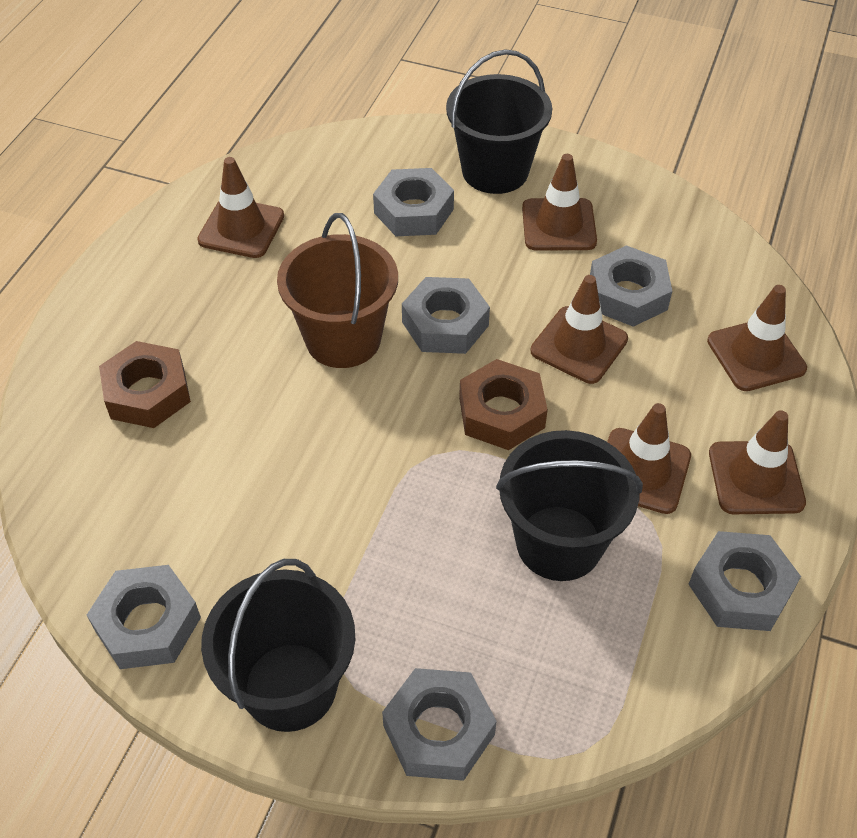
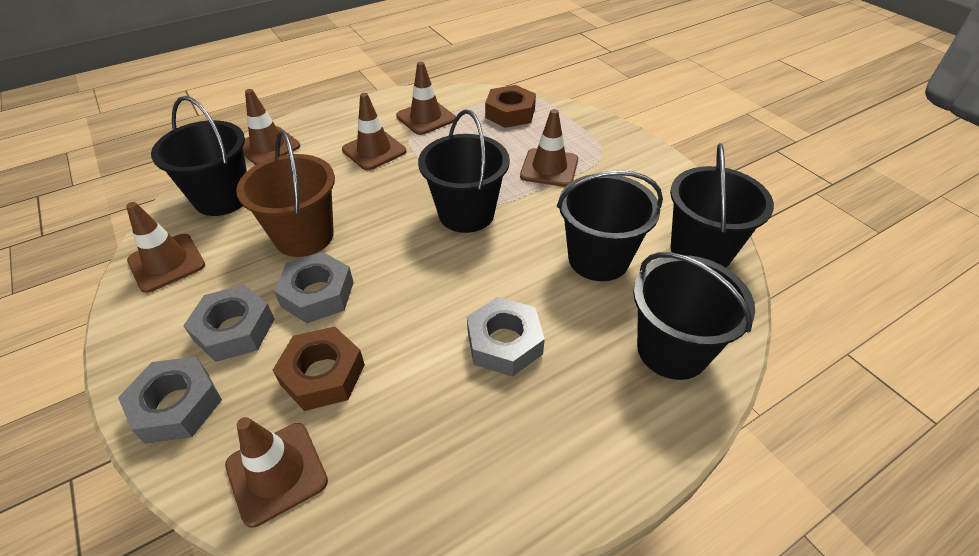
black bucket: 3 -> 5
grey nut: 6 -> 4

